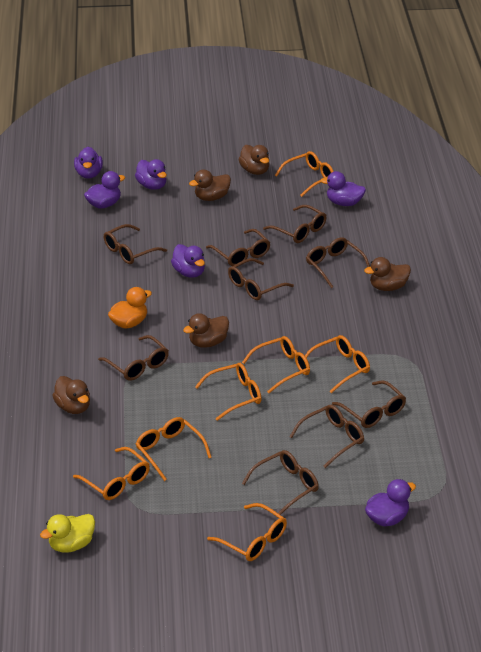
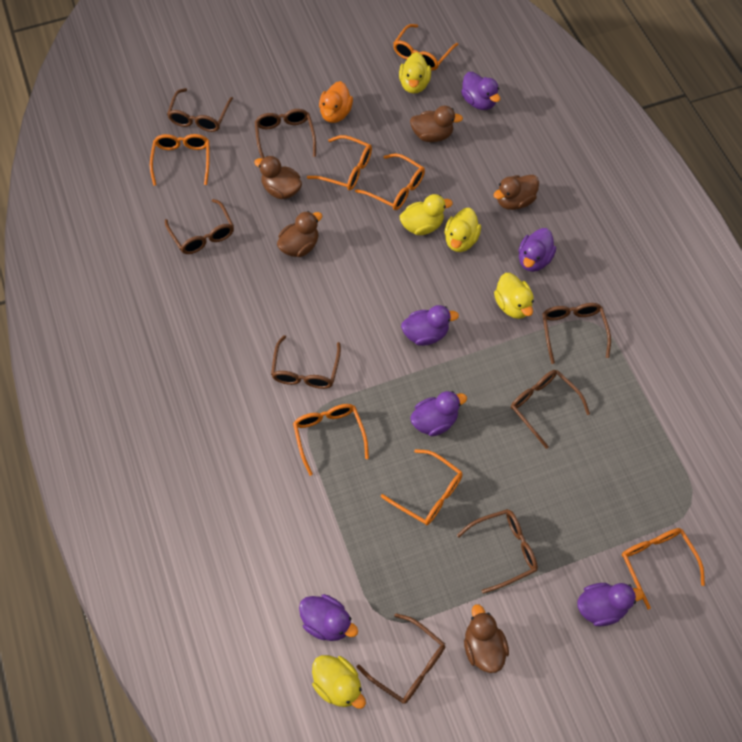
brown glasses: 9 -> 8
yellow duck: 1 -> 5

